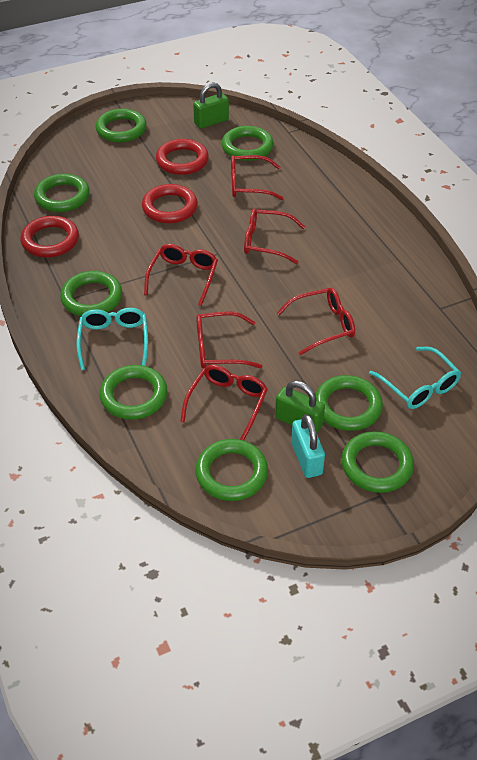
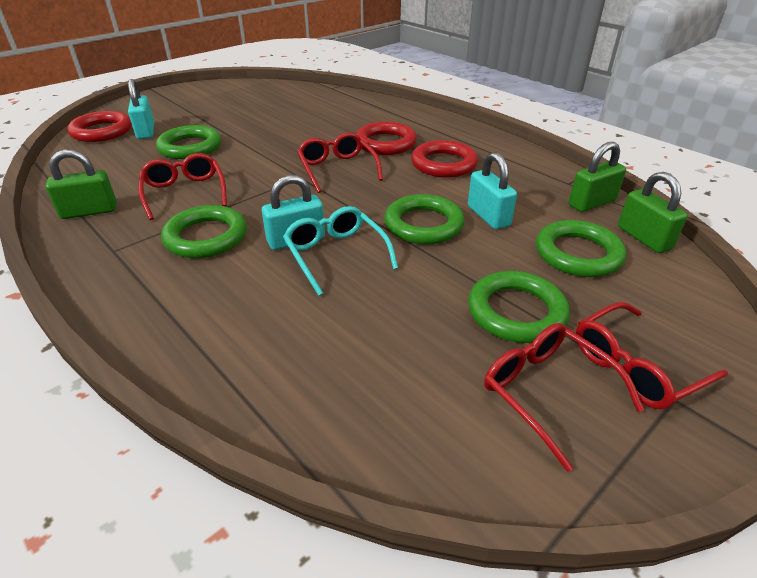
green padlock: 2 -> 3
green ring: 8 -> 5
red glasses: 6 -> 4
turquoise glasses: 2 -> 1
turquoise padlock: 1 -> 3

